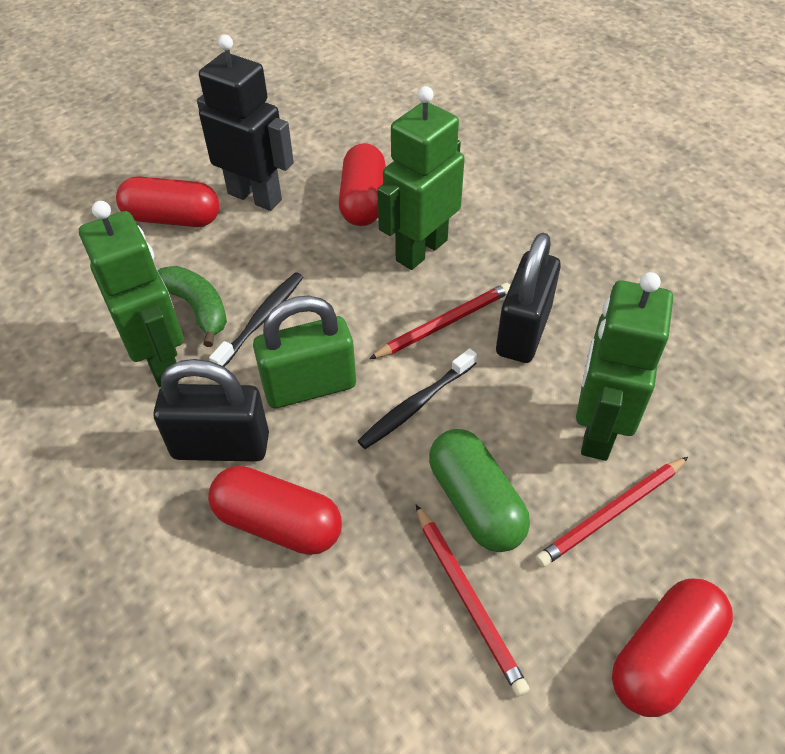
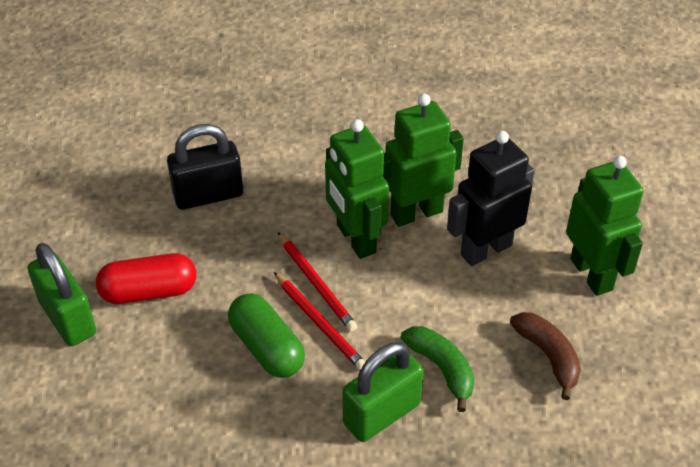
black padlock: 2 -> 1
black toothbrush: 2 -> 0
brown banana: 0 -> 1
green padlock: 1 -> 2
red capsule: 4 -> 1
red pencil: 3 -> 2

